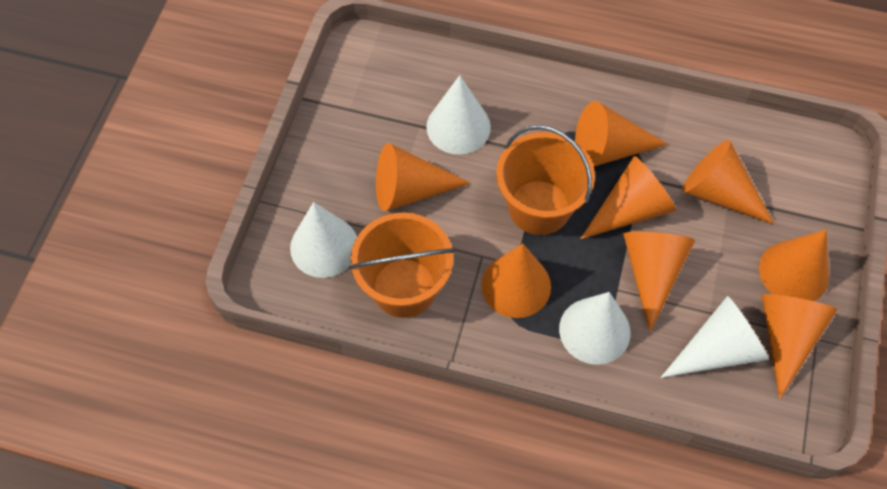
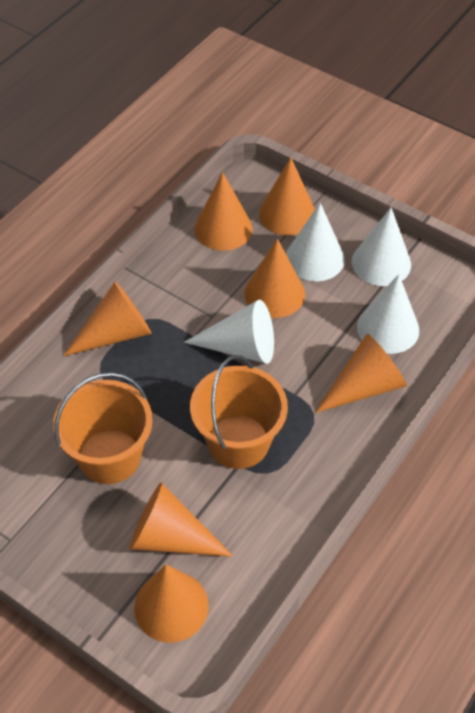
orange cone: 8 -> 7

